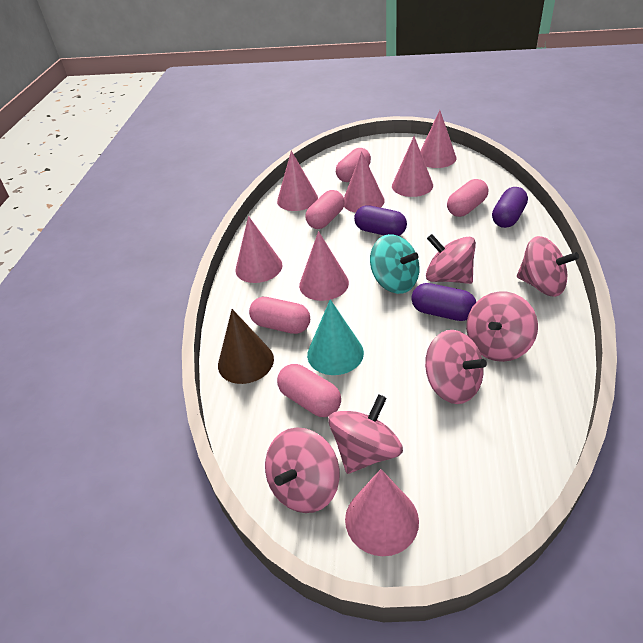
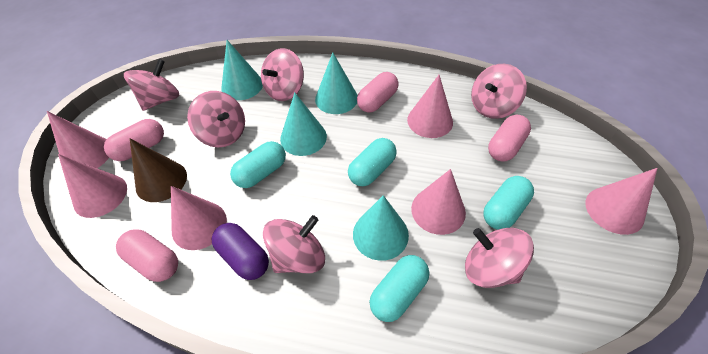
pink capsule: 5 -> 4
pink cone: 7 -> 6
purple capsule: 3 -> 1
turquoise capsule: 0 -> 4
turquoise cone: 1 -> 4
turquoise spinning top: 1 -> 0

